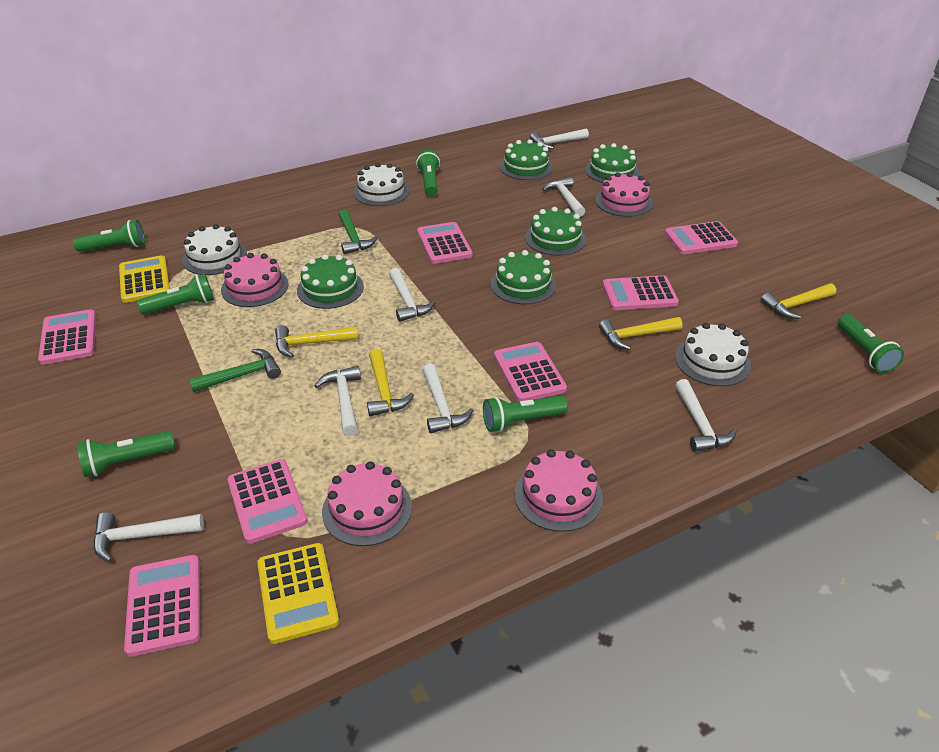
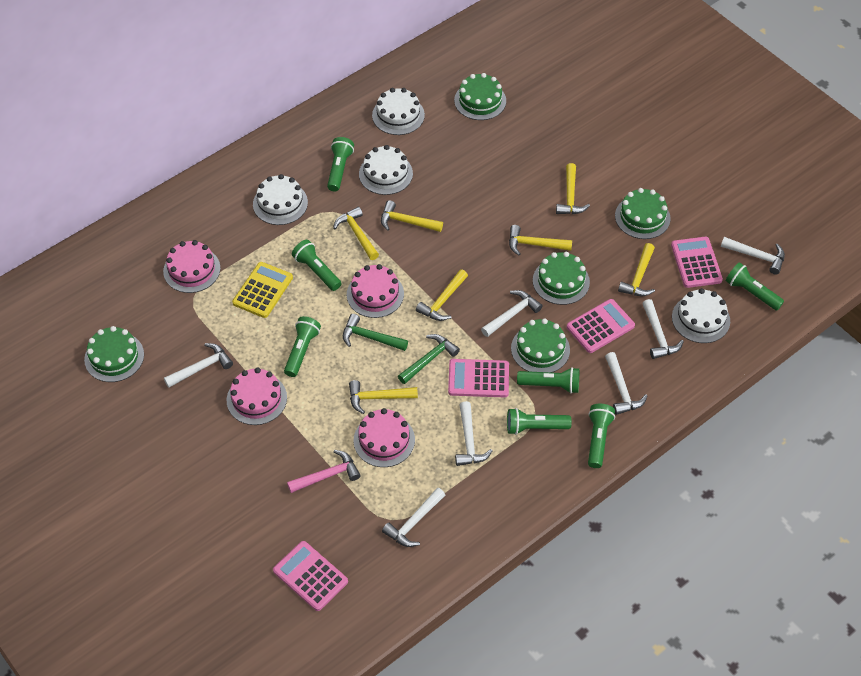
green flashlight: 6 -> 7
pink calculator: 7 -> 4
pink hammer: 0 -> 1
white cake: 3 -> 4
yellow calculator: 2 -> 1
yellow hammer: 4 -> 7

